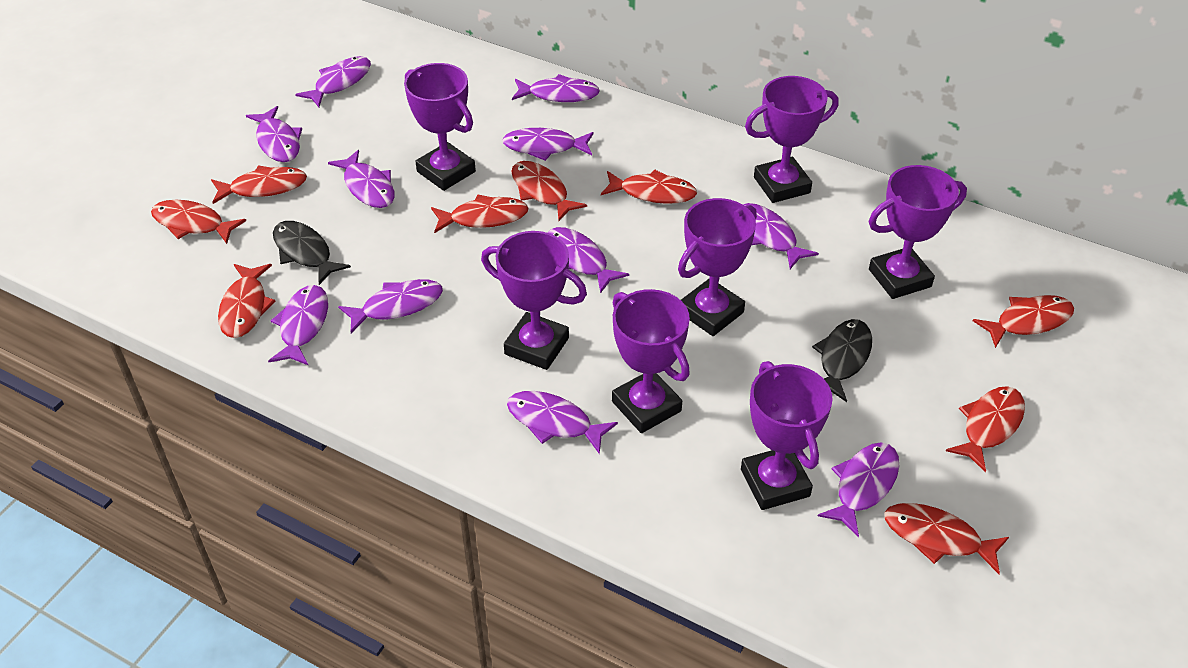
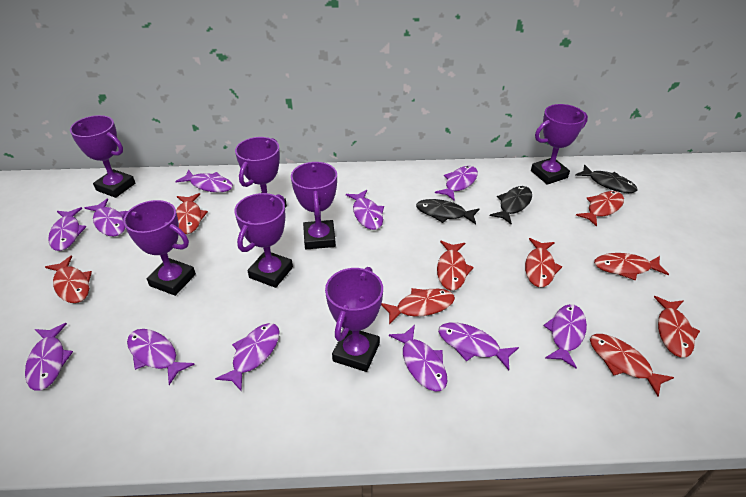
black fish: 2 -> 3

